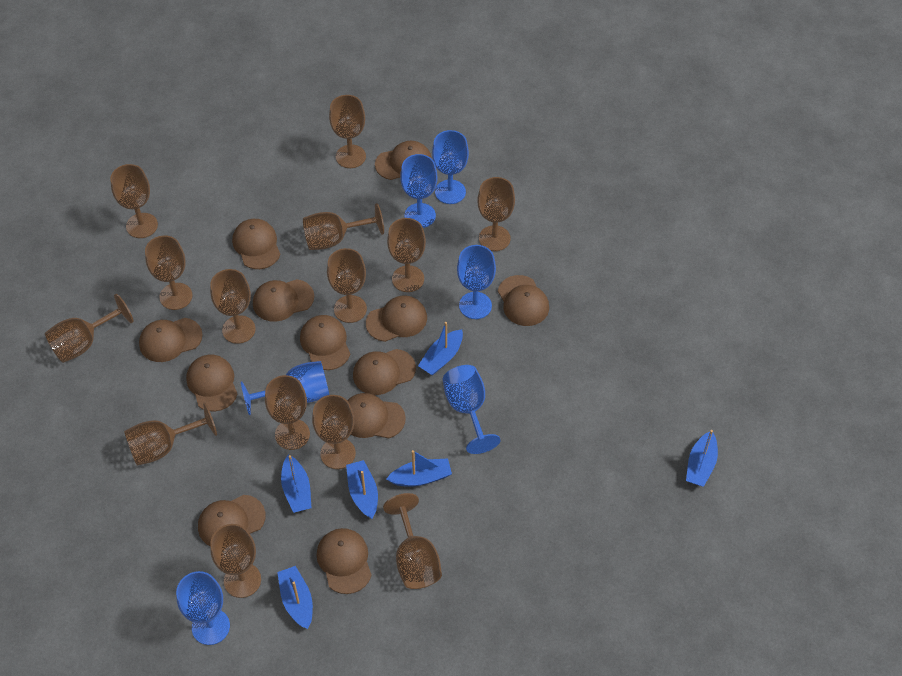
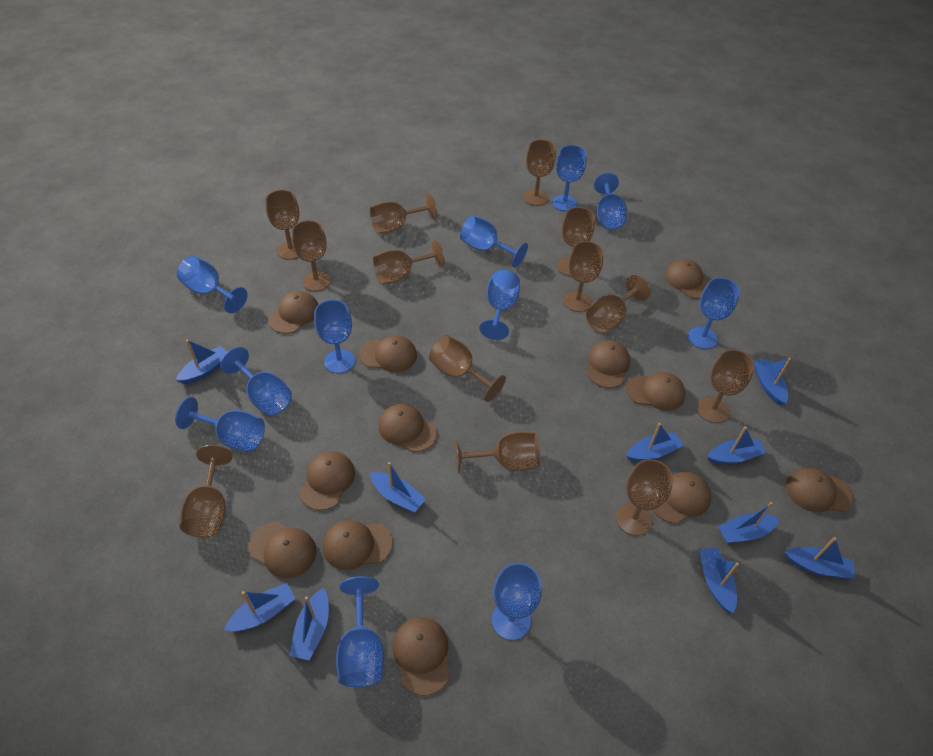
blue boat: 6 -> 10
blue goblet: 6 -> 11
brown goblet: 14 -> 13

